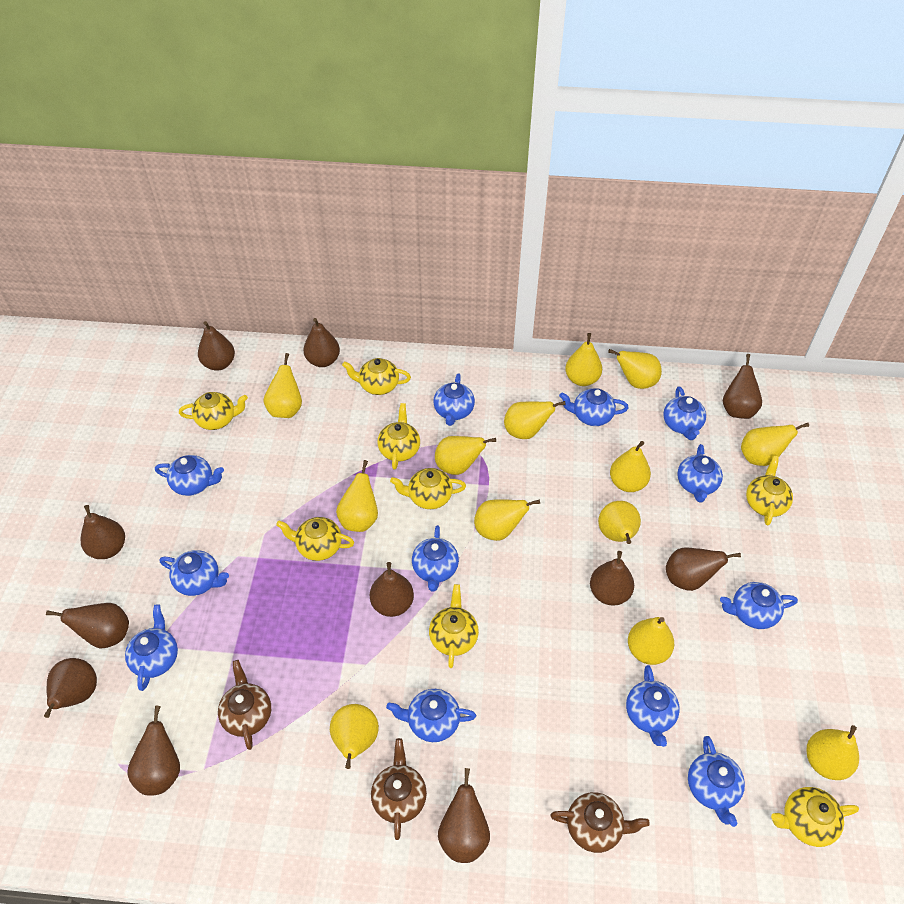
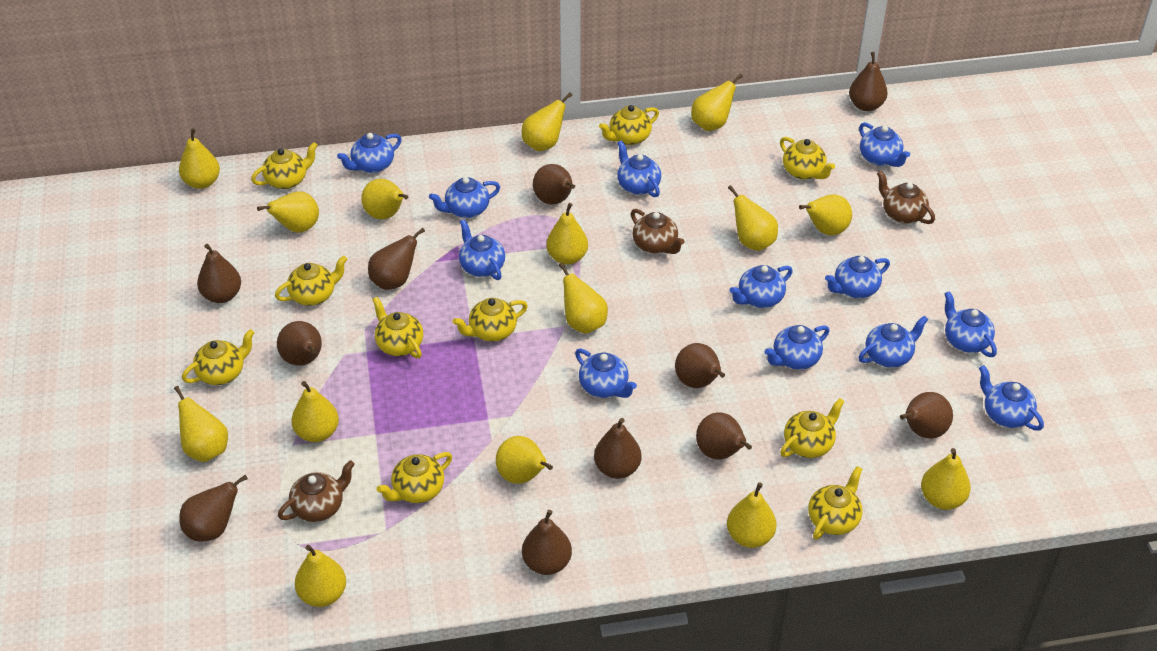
yellow pear: 13 -> 15
yellow teapot: 8 -> 10

